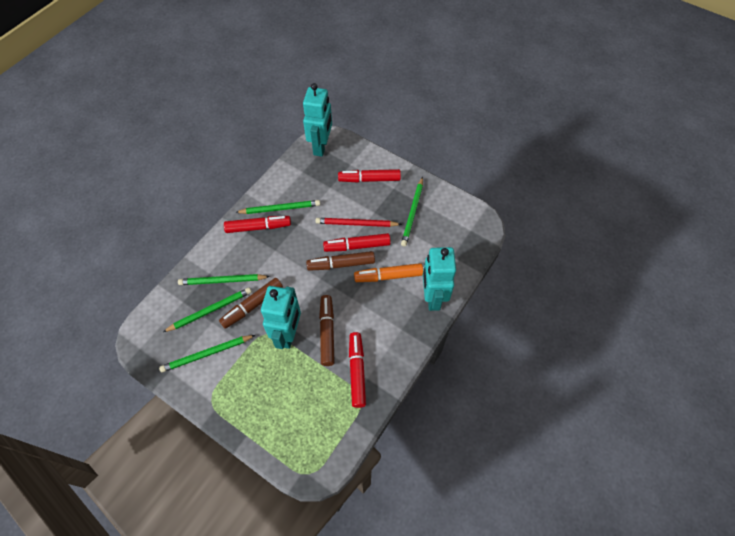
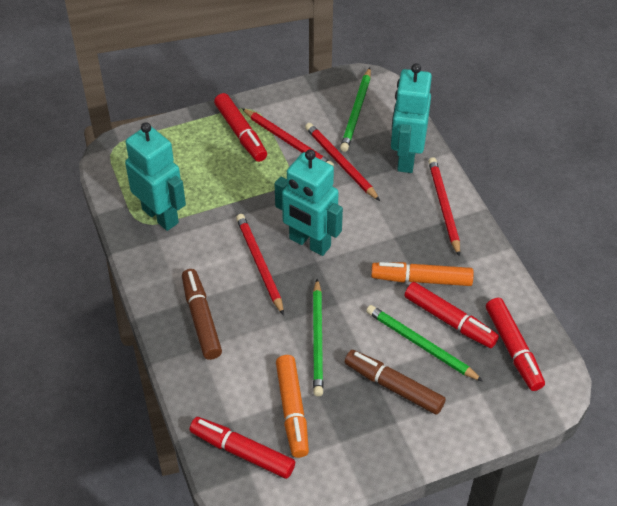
brown marker: 3 -> 2
green pencil: 5 -> 3
orange marker: 1 -> 2
red pencil: 1 -> 4

